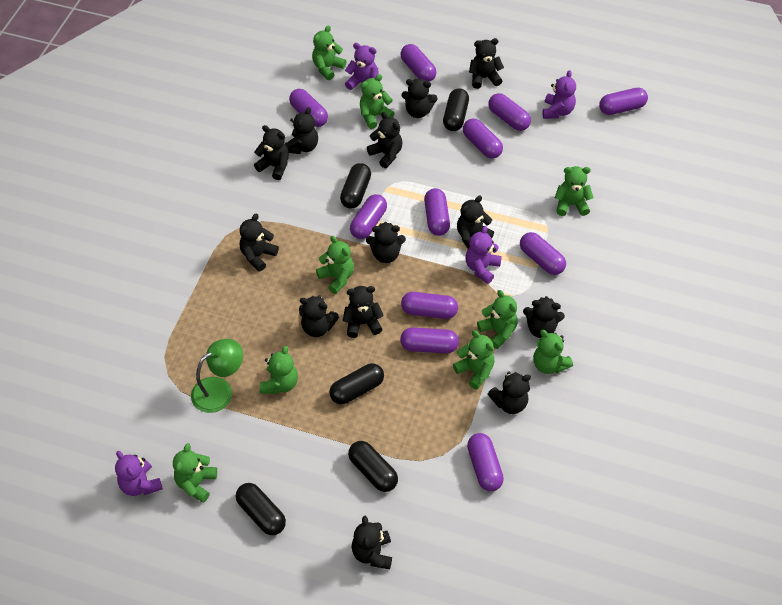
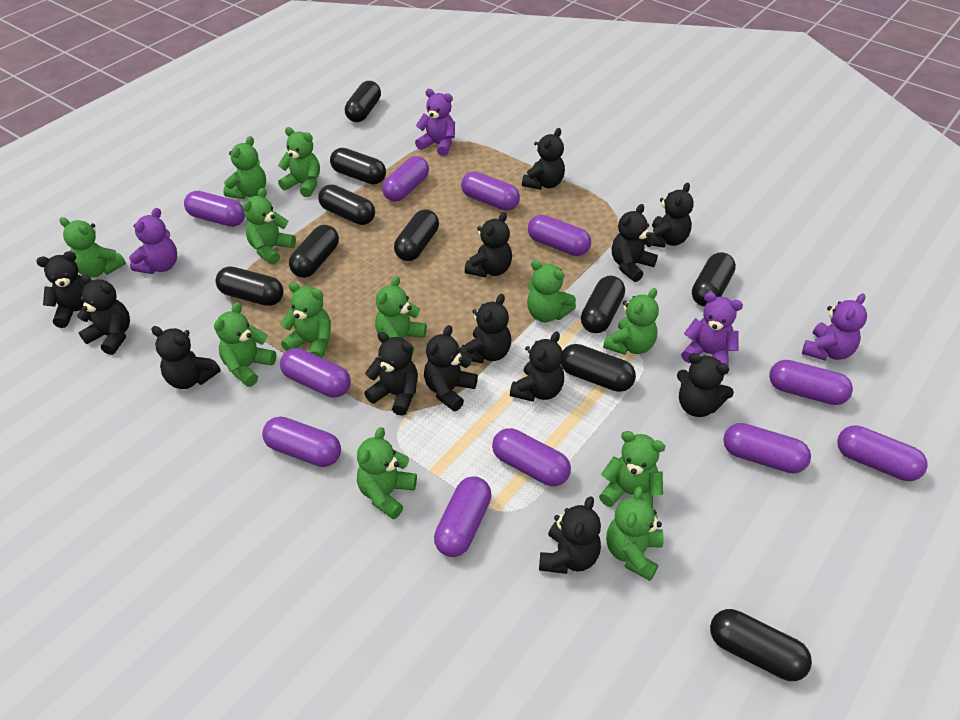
black capsule: 5 -> 10
green lamp: 1 -> 0
green teddy bear: 9 -> 12

